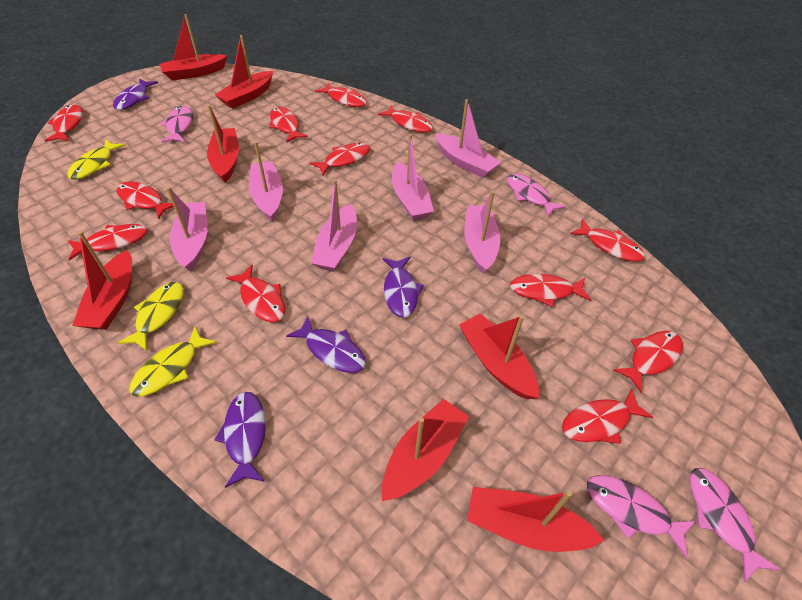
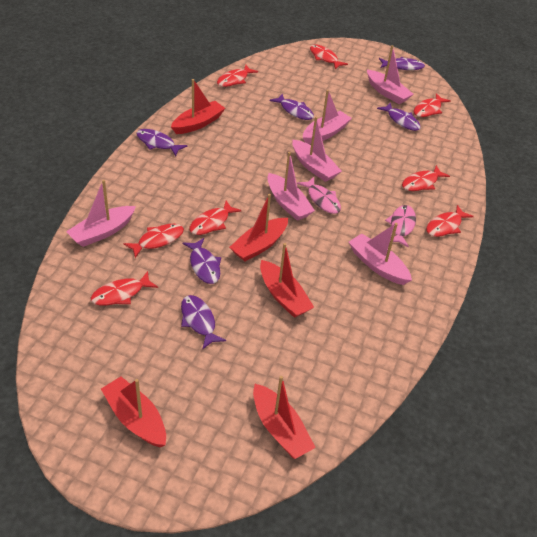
pink fish: 4 -> 2
purple fish: 4 -> 6
red boat: 7 -> 5
red fish: 12 -> 8
yellow fish: 3 -> 0

